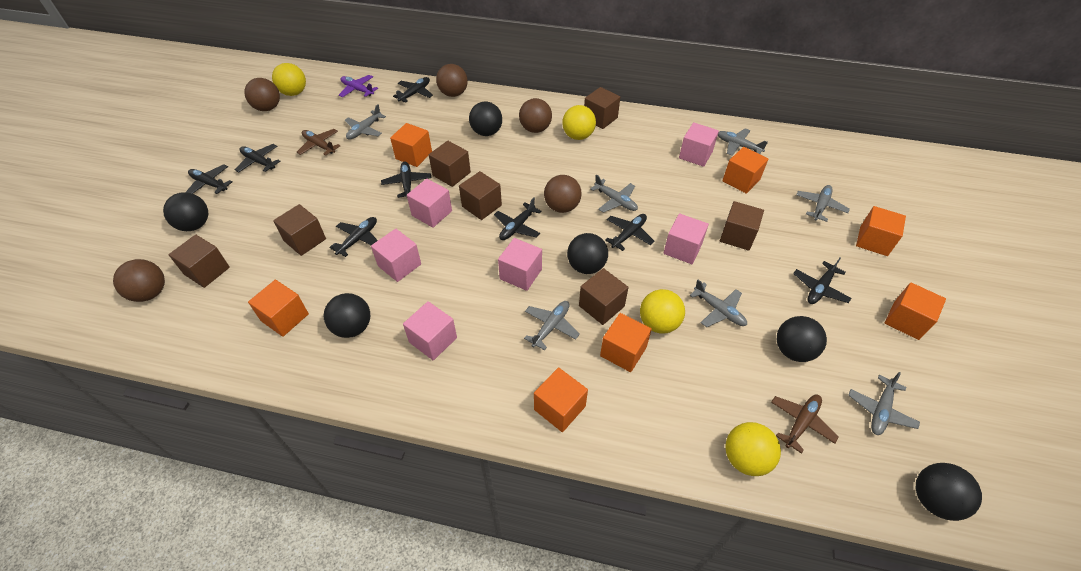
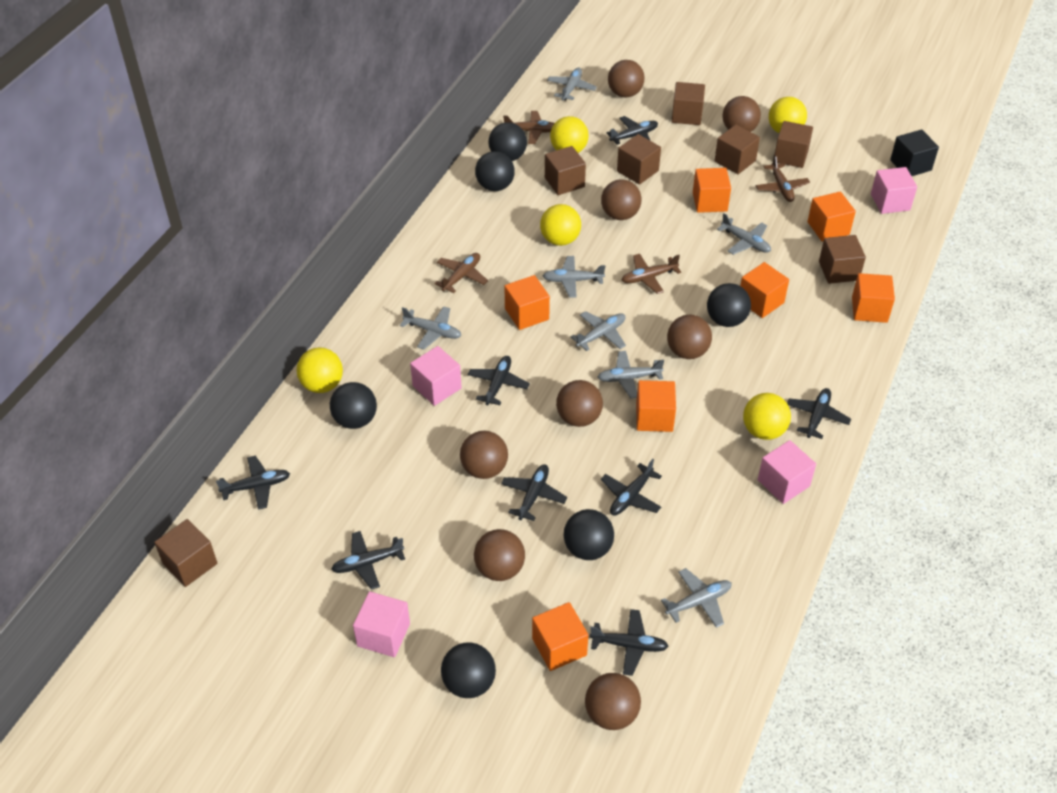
black cube: 0 -> 1
brown ball: 5 -> 8
brown plane: 2 -> 4
pink cube: 6 -> 4
purple plane: 1 -> 0
yellow ball: 4 -> 5

